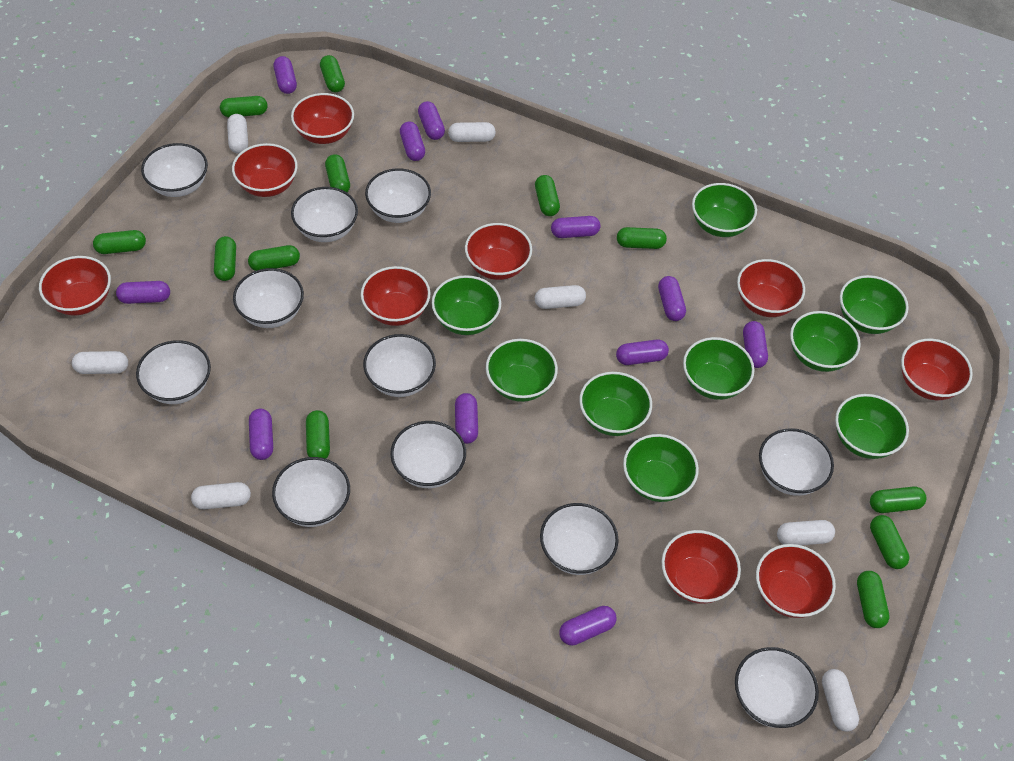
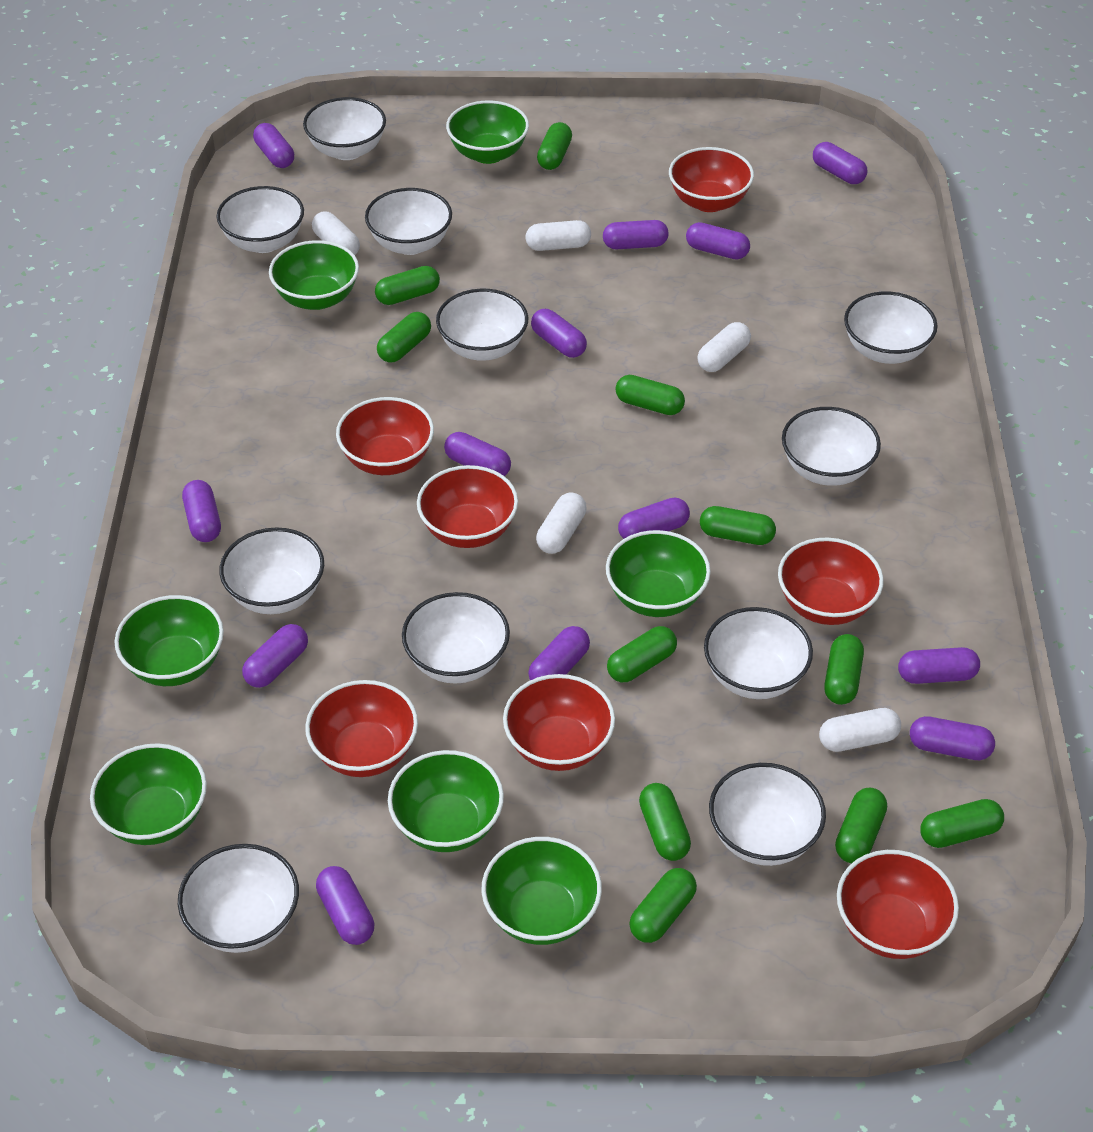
green bowl: 9 -> 7
green capsule: 12 -> 11
purple capsule: 11 -> 13
red bowl: 9 -> 7
white capsule: 7 -> 5

